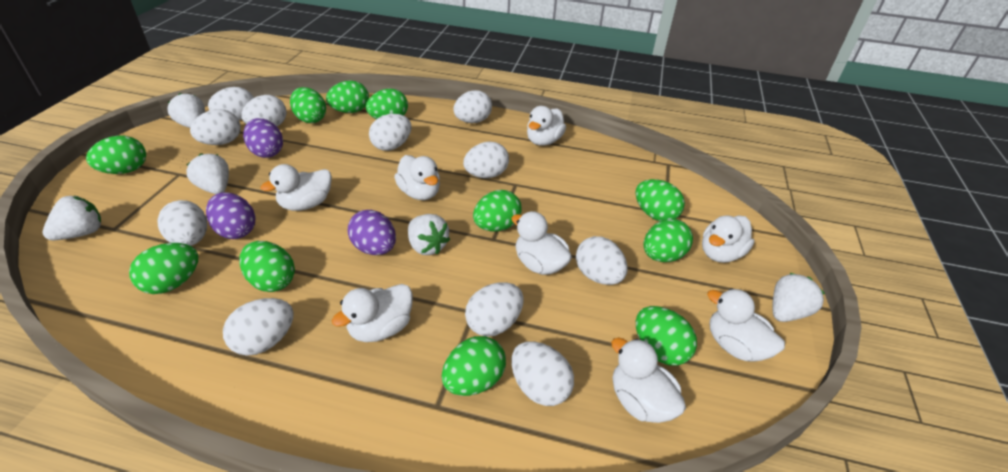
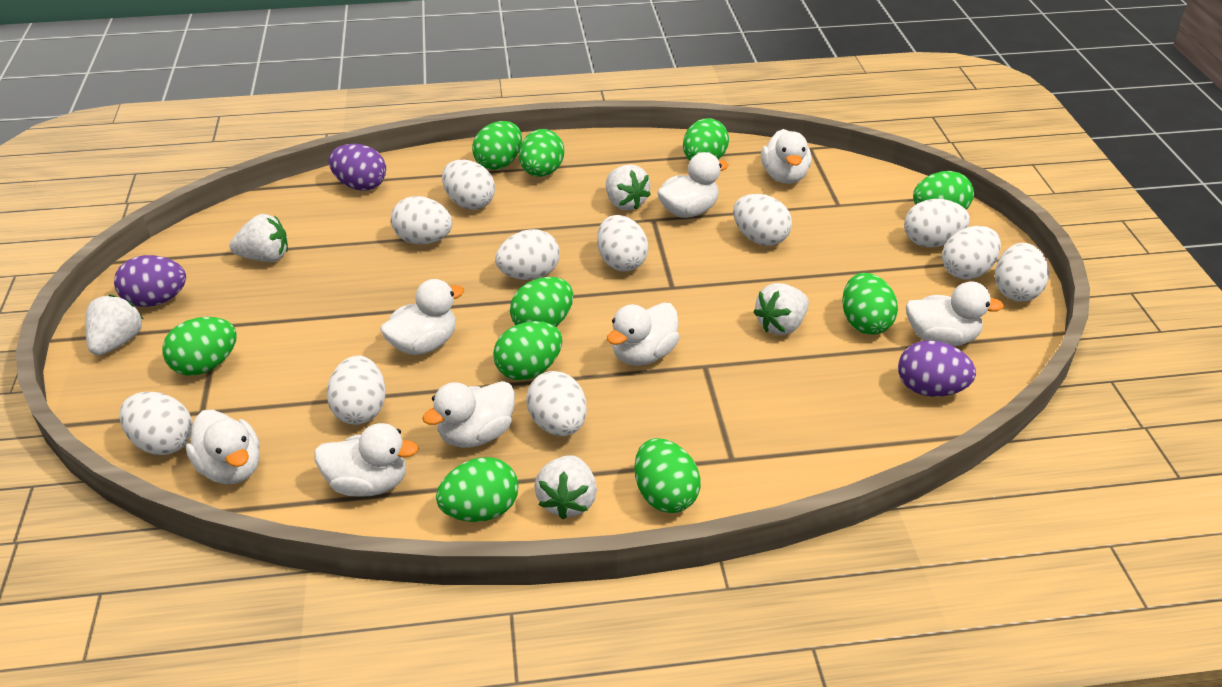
green egg: 11 -> 10

